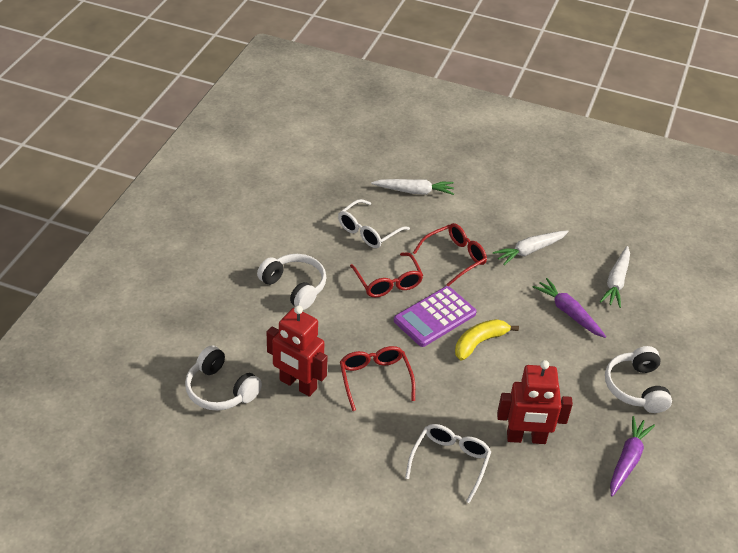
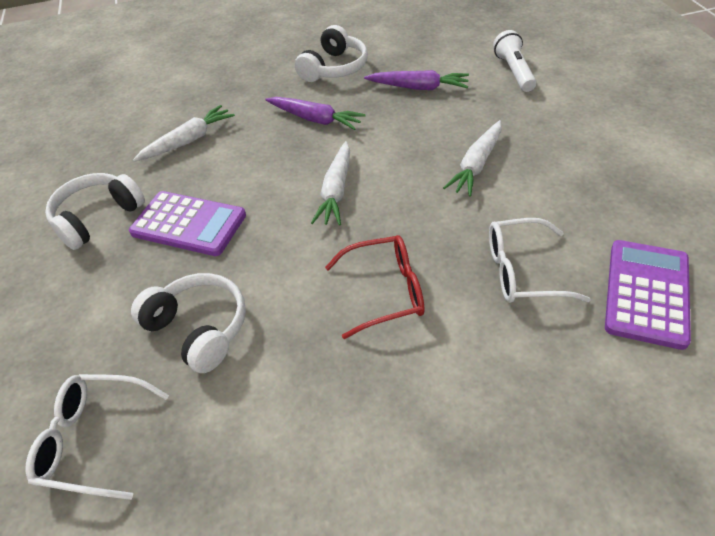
purple calculator: 1 -> 2
red glasses: 3 -> 1
red robot: 2 -> 0
white flashlight: 0 -> 1
yellow banana: 1 -> 0

